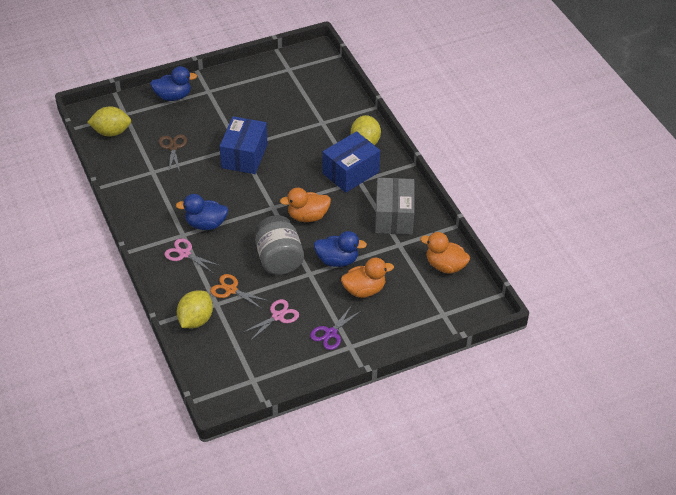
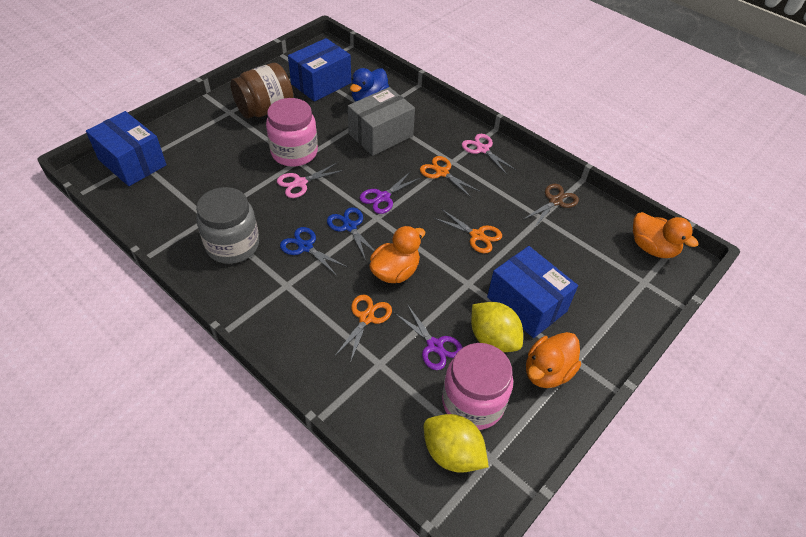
blue box: 2 -> 3
blue duck: 3 -> 1
blue scissors: 0 -> 2
brown jar: 0 -> 1
orange scissors: 1 -> 3
pink jar: 0 -> 2
purple scissors: 1 -> 2
yellow lemon: 3 -> 2

